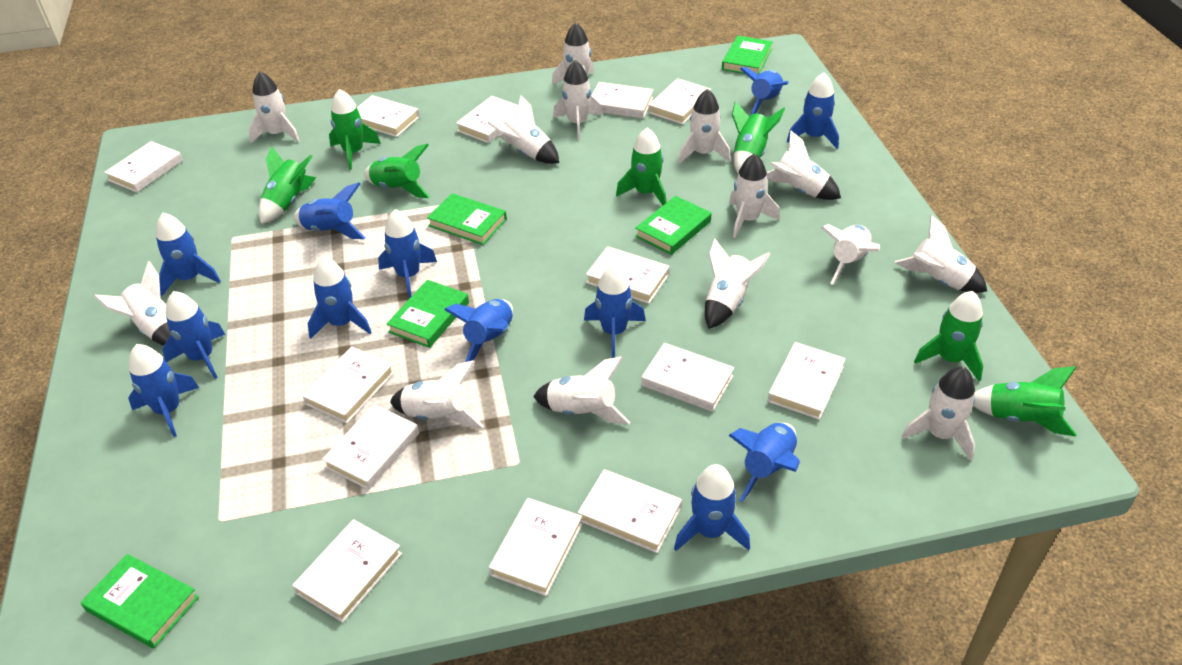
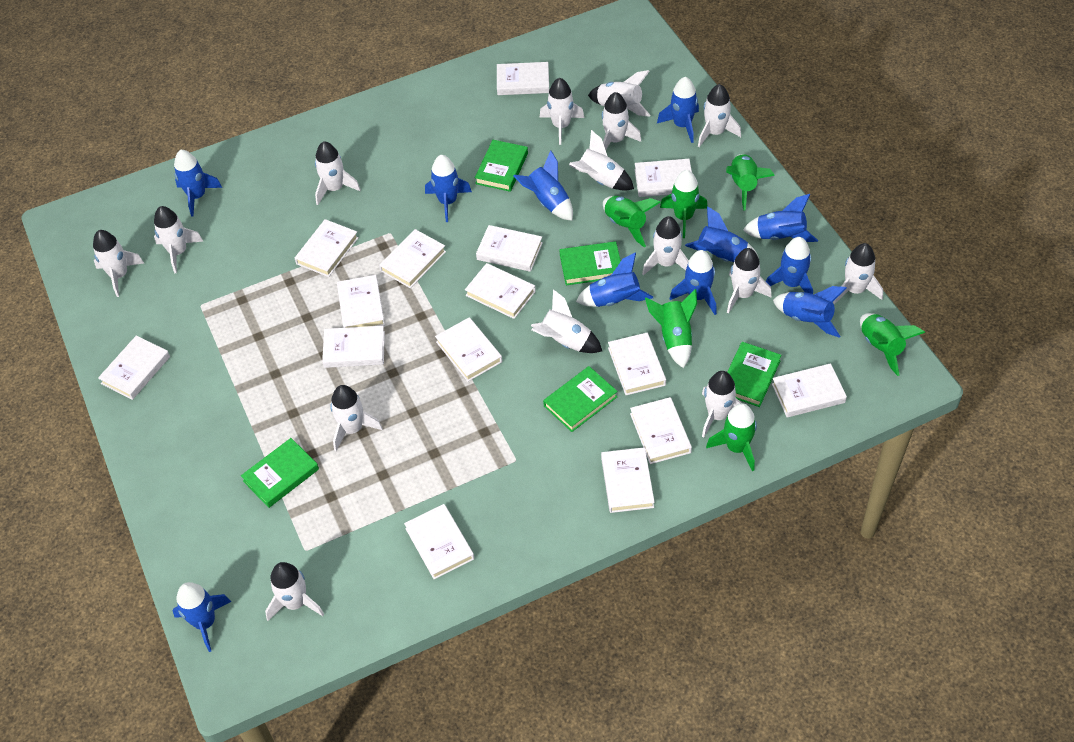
blue rocket: 12 -> 11
green rocket: 7 -> 6
white book: 13 -> 15
white rocket: 14 -> 15

